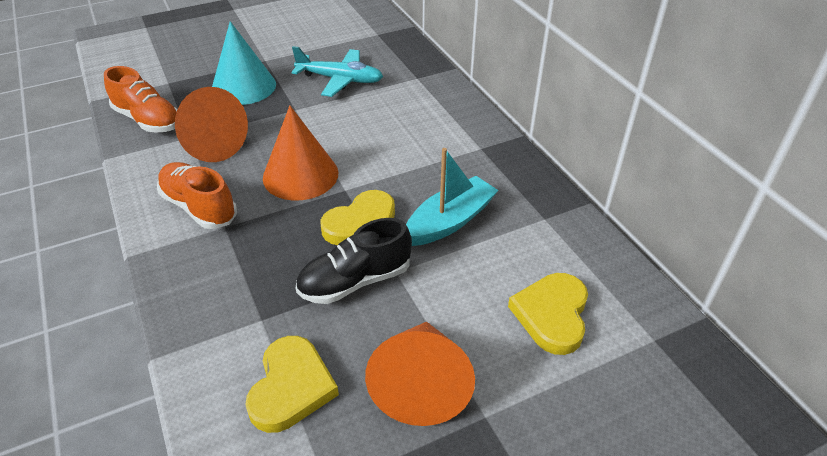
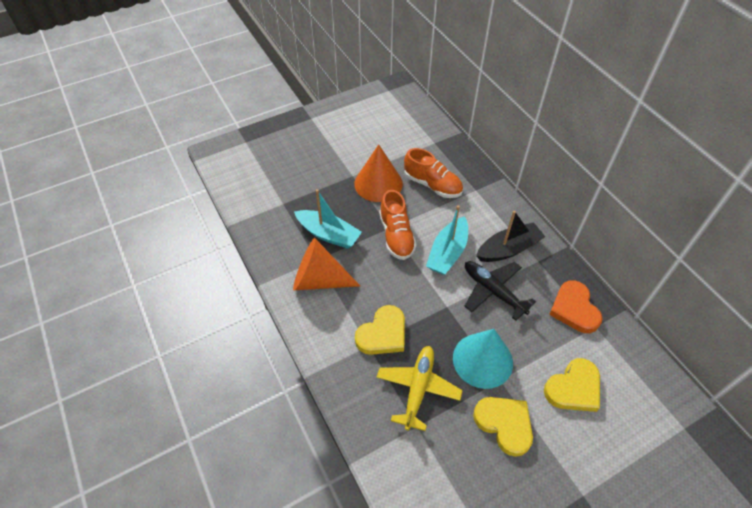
black boat: 0 -> 1
black plane: 0 -> 1
black shoe: 1 -> 0
orange cone: 3 -> 2
orange heart: 0 -> 1
turquoise boat: 1 -> 2
turquoise plane: 1 -> 0
yellow plane: 0 -> 1

